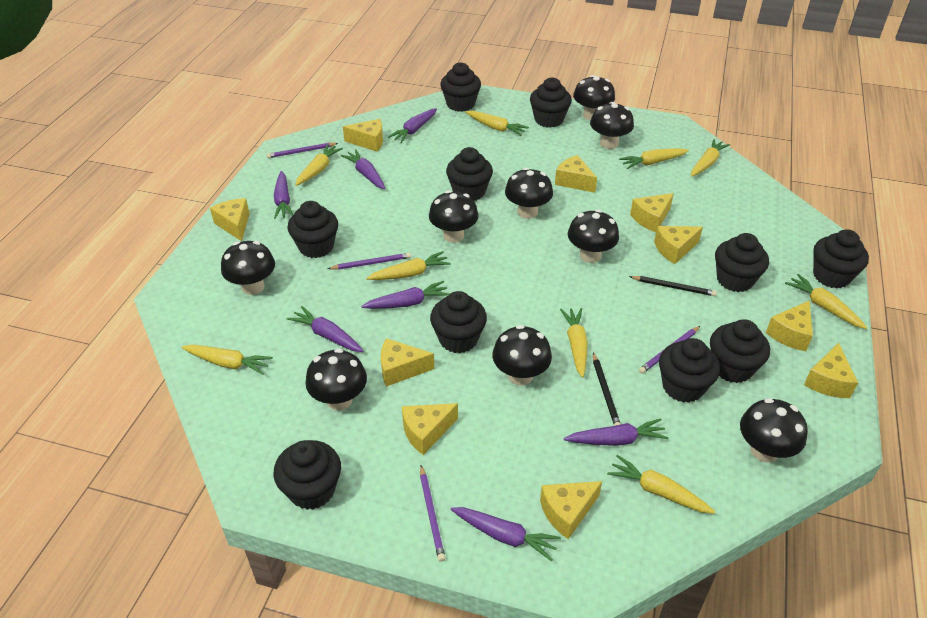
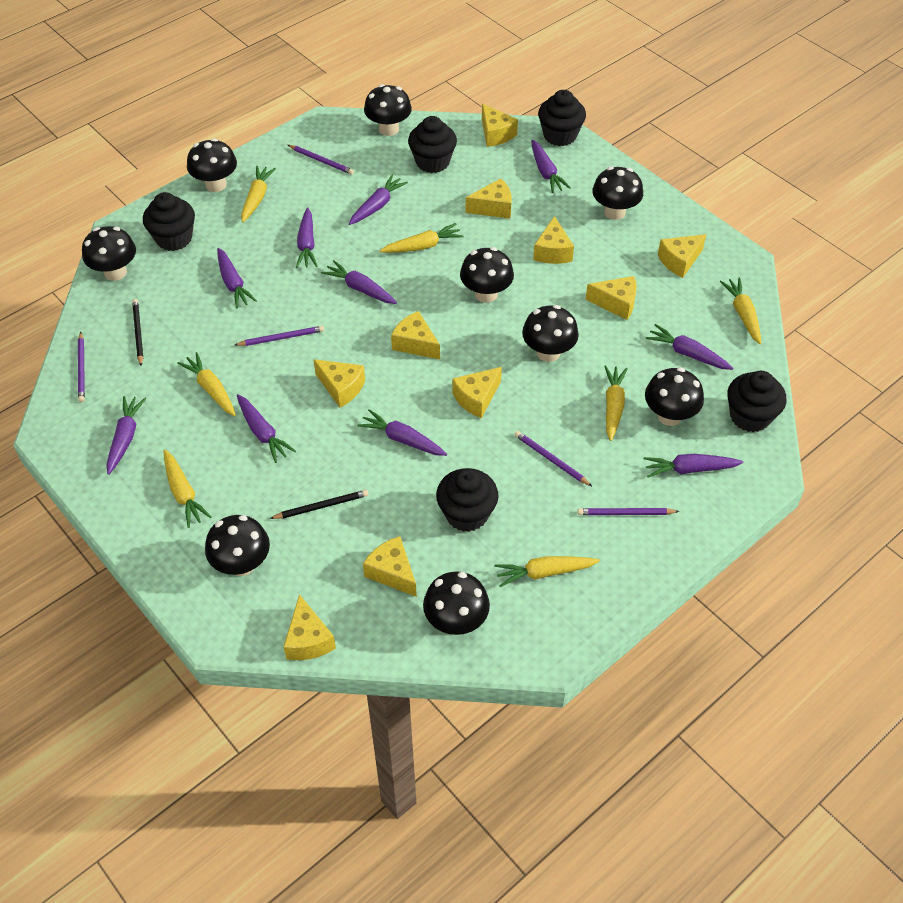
black cupcake: 10 -> 5
purple carrot: 7 -> 10
purple pencil: 4 -> 5
yellow carrot: 9 -> 7

